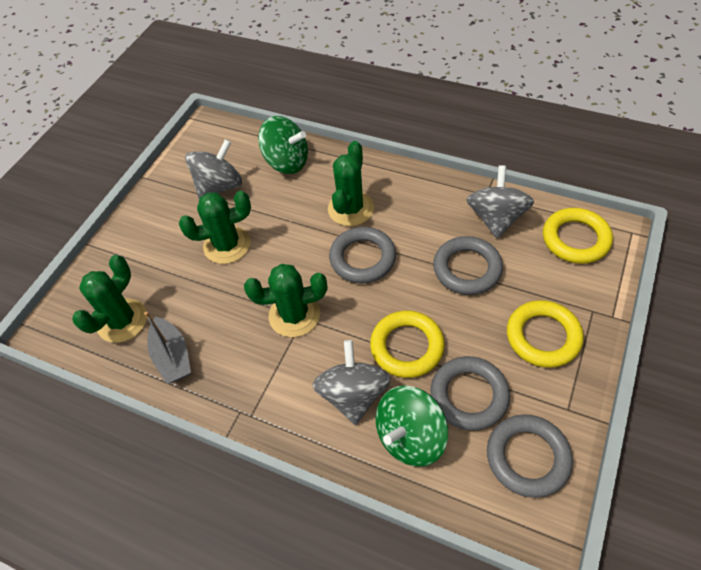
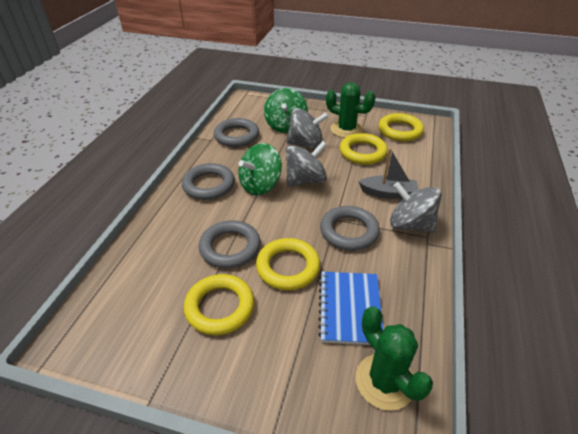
blue notebook: 0 -> 1
green cactus: 4 -> 2
yellow ring: 3 -> 4

